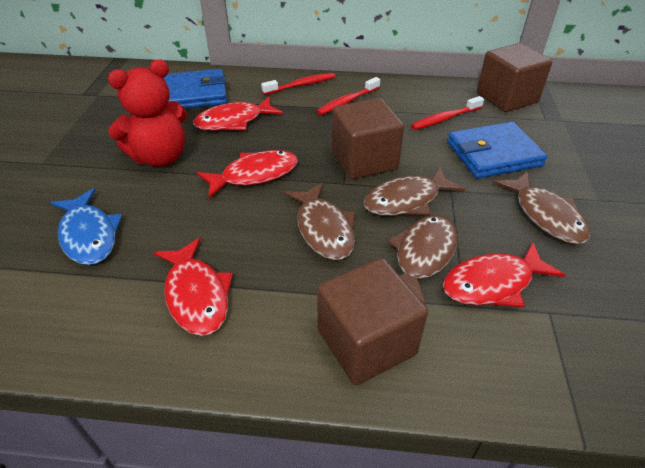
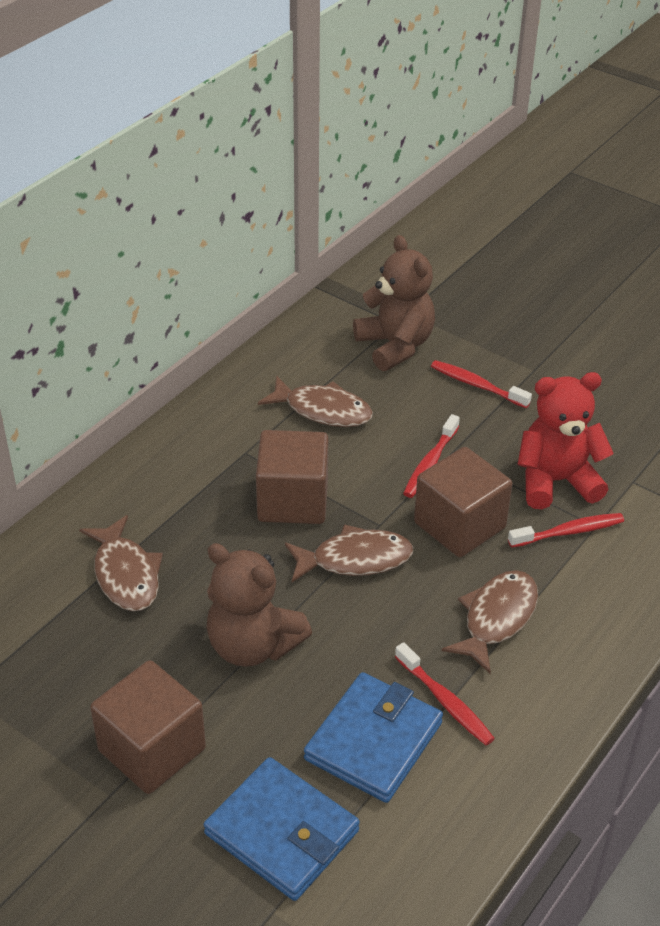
blue fish: 1 -> 0
brown teddy bear: 0 -> 2
red fish: 4 -> 0
red toothbrush: 3 -> 4

